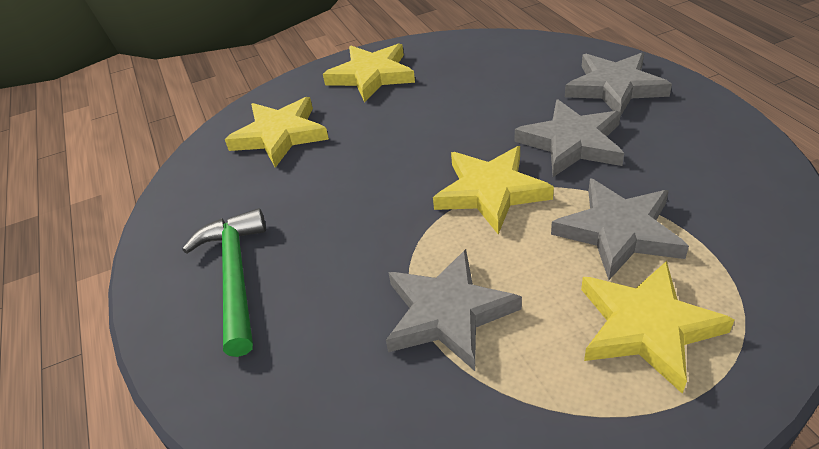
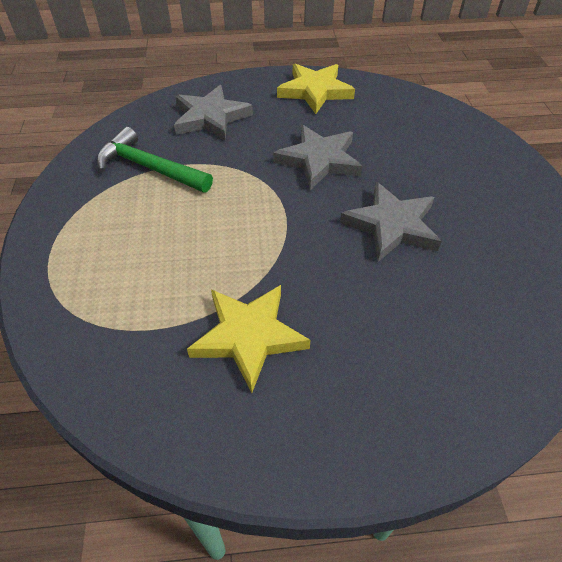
grey star: 4 -> 3
yellow star: 4 -> 2

